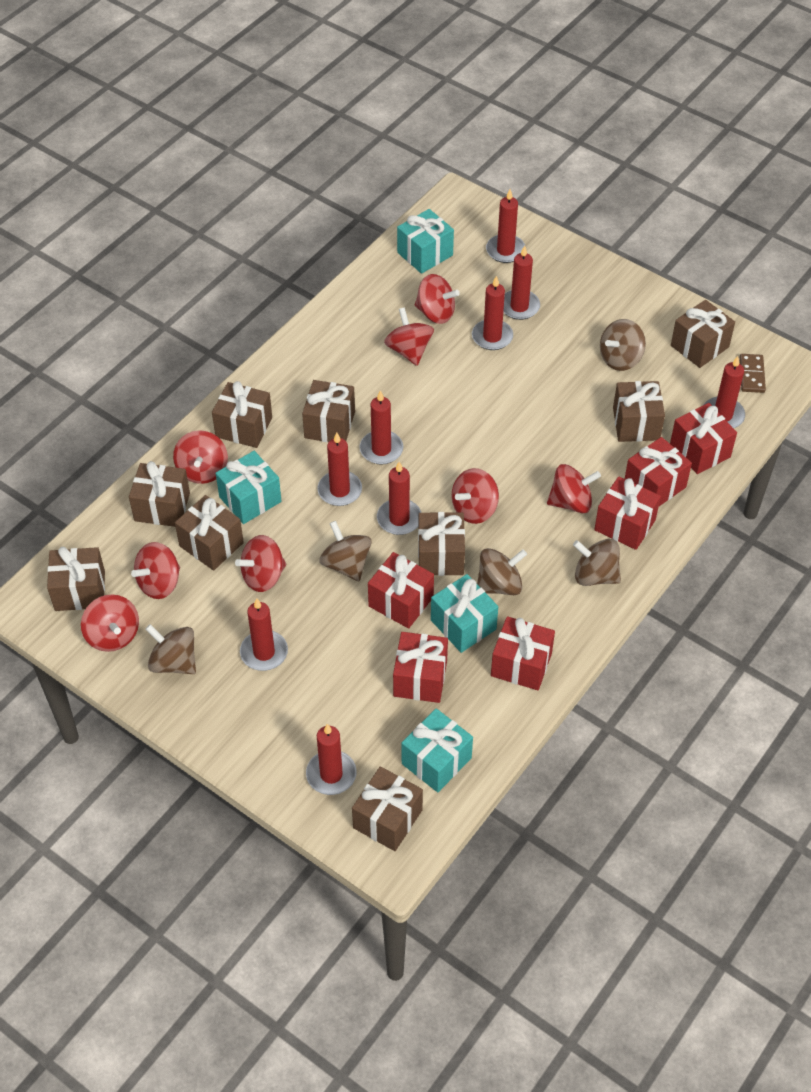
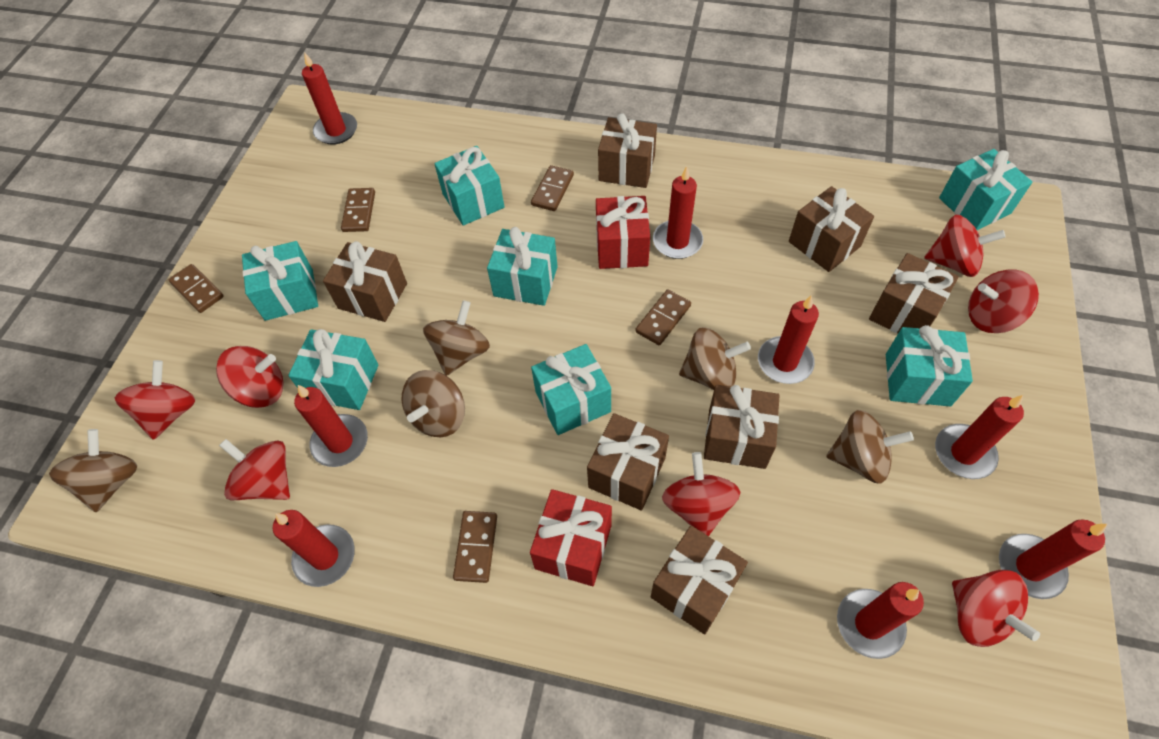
brown domino: 1 -> 5
brown gift: 9 -> 7
red candle: 9 -> 8
red gift: 6 -> 2
red spinning top: 8 -> 7
turquoise gift: 4 -> 7

